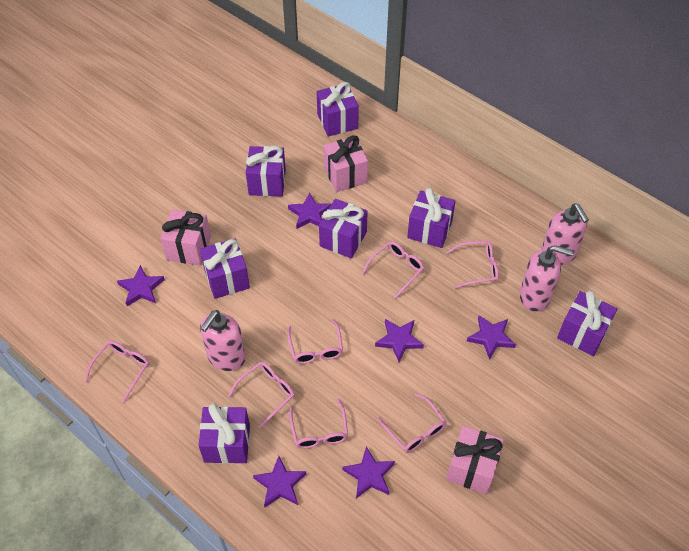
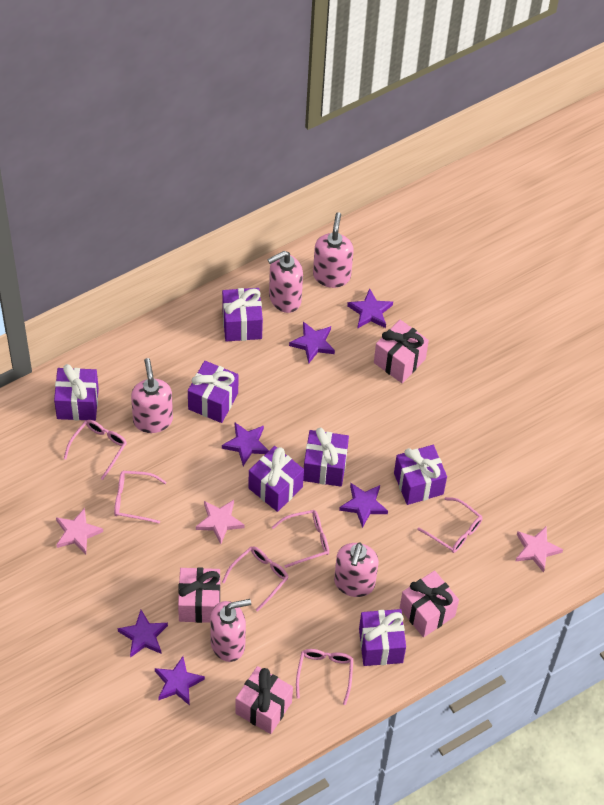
pink gift: 3 -> 4
pink glasses: 7 -> 6
pink soap dispenser: 3 -> 5
pink star: 0 -> 3

